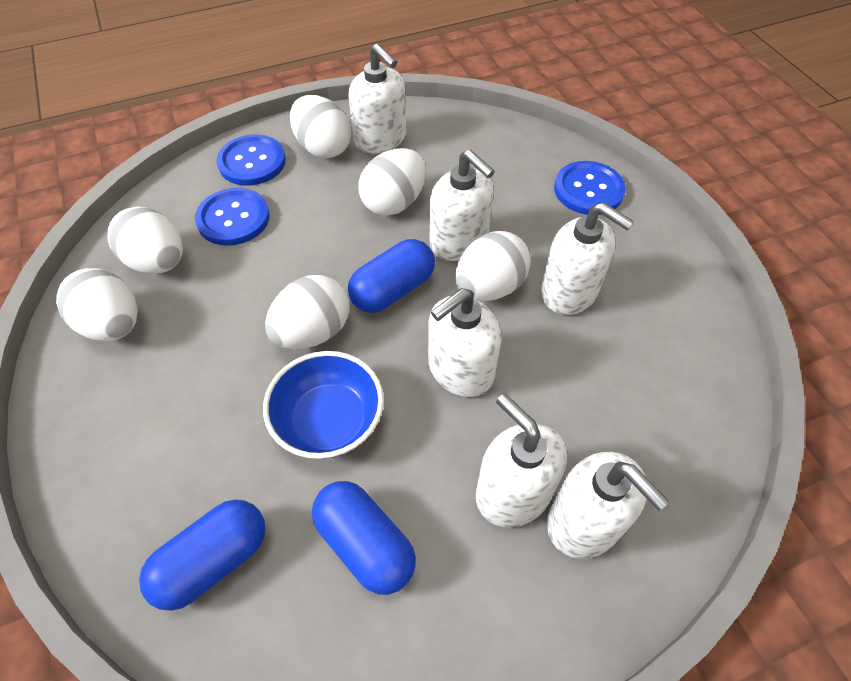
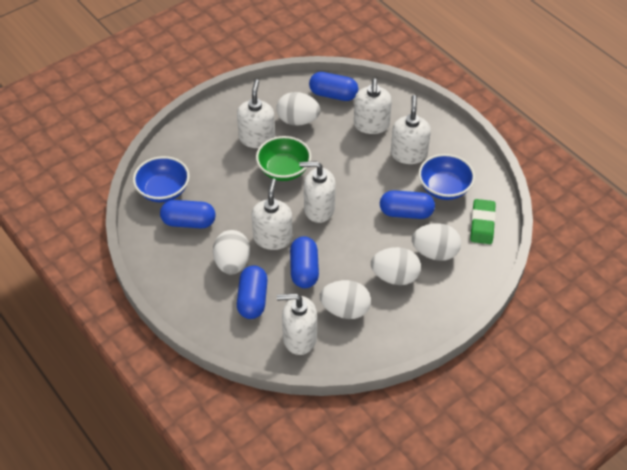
blue bowl: 1 -> 2
blue button: 3 -> 0
blue capsule: 3 -> 5
green bowl: 0 -> 1
green eraser: 0 -> 1
white egg: 6 -> 5

